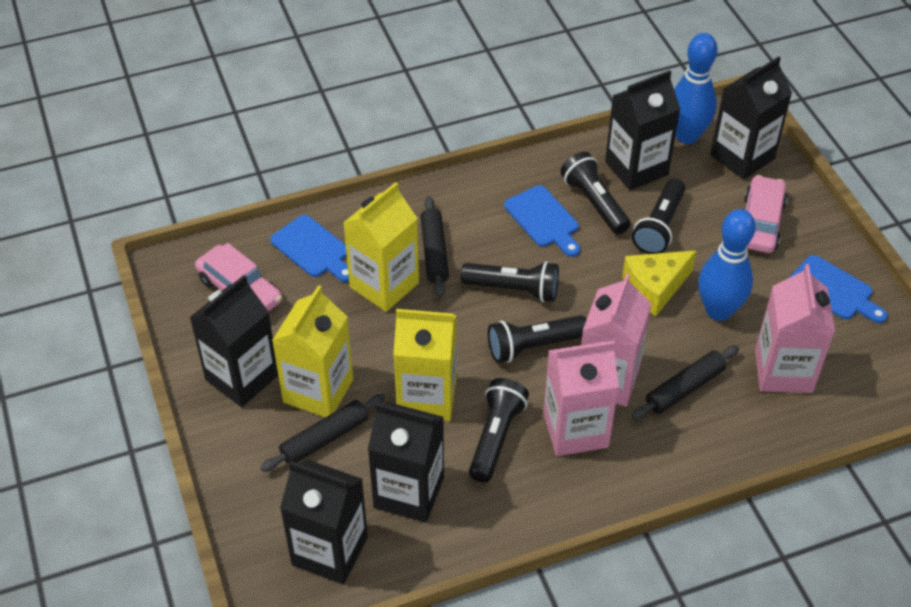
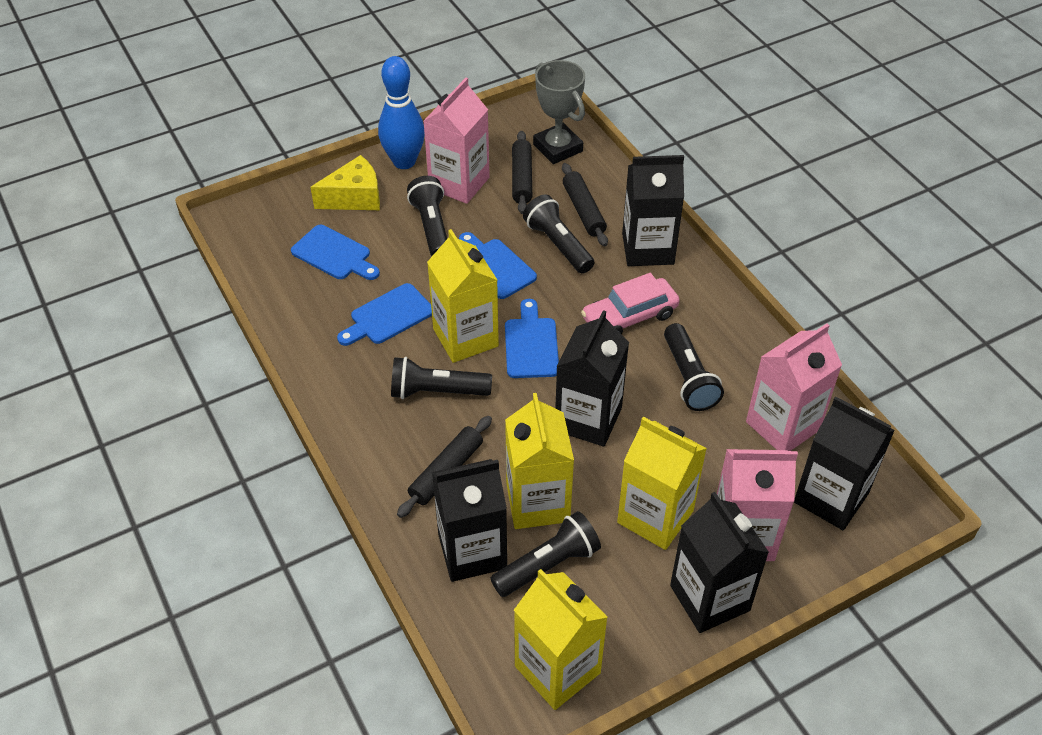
blue bowling pin: 2 -> 1
blue cutting board: 3 -> 4
grey trophy: 0 -> 1
pink car: 2 -> 1
yellow carton: 3 -> 4

